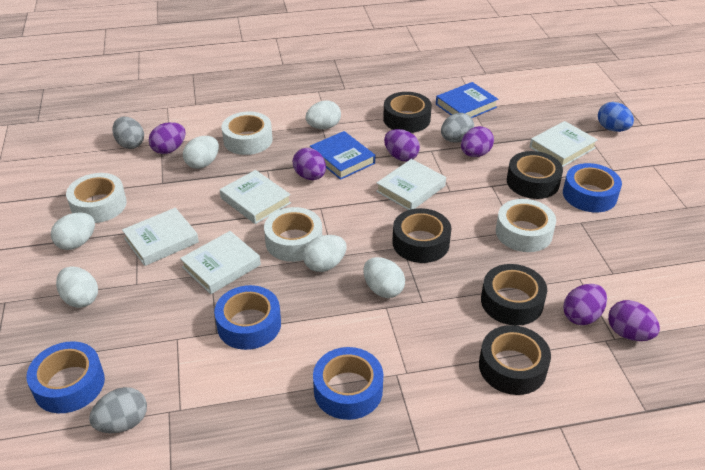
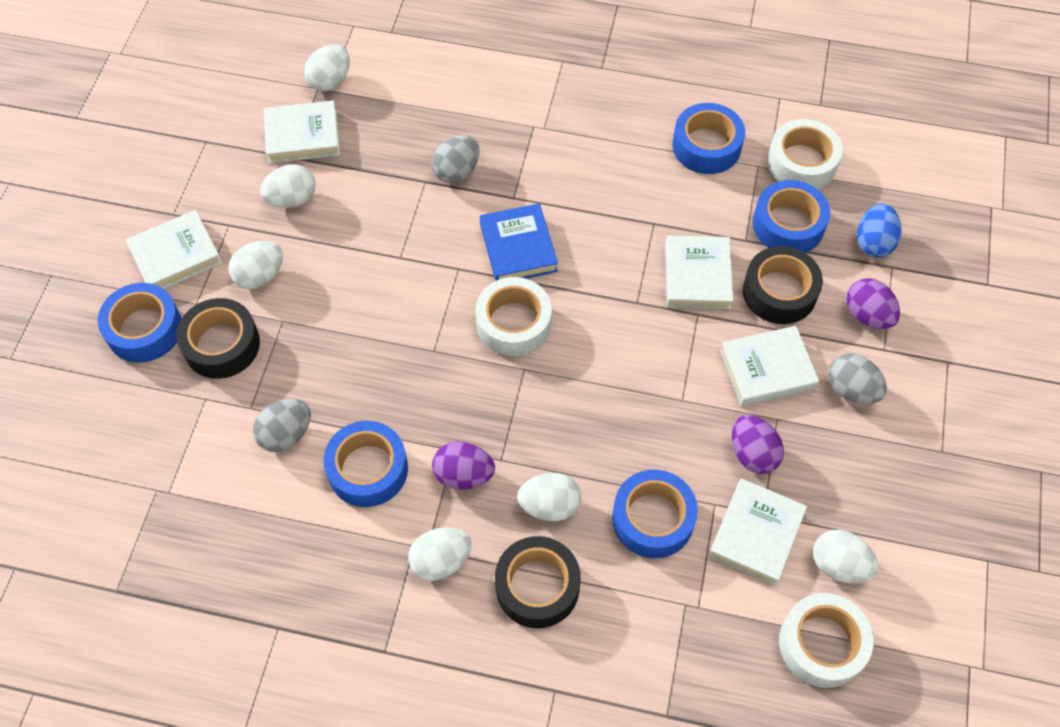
black tape: 5 -> 3
blue book: 2 -> 1
blue tape: 4 -> 5
purple egg: 6 -> 3
white tape: 4 -> 3

